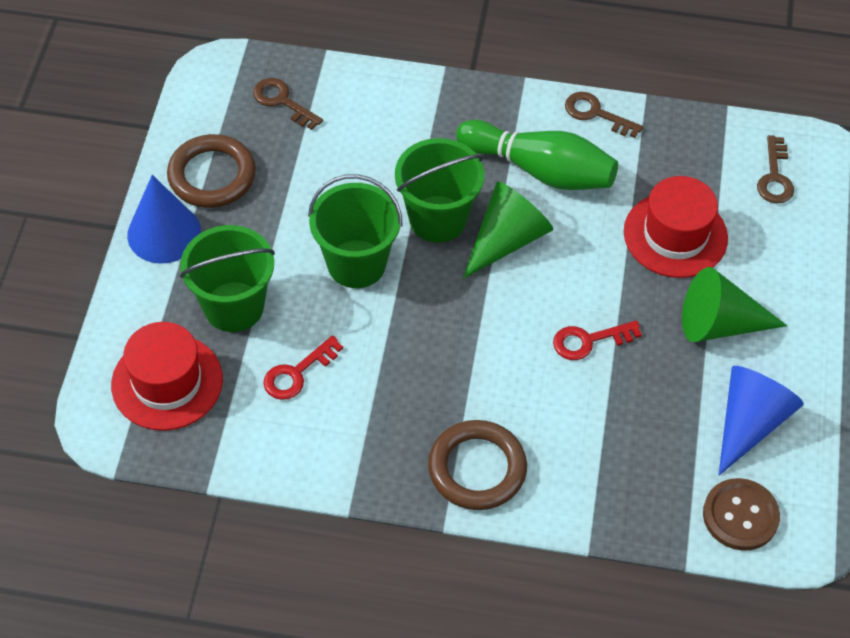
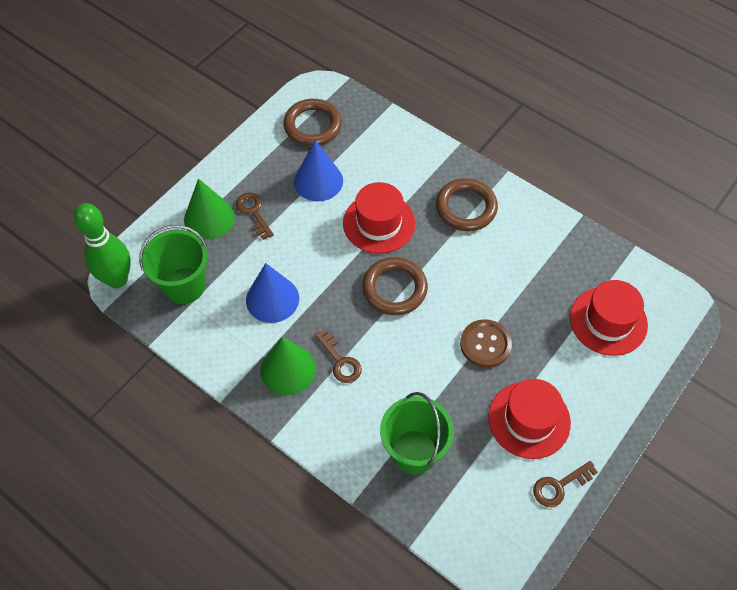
brown ring: 2 -> 3
green bucket: 3 -> 2
red hat: 2 -> 3
red key: 2 -> 0

